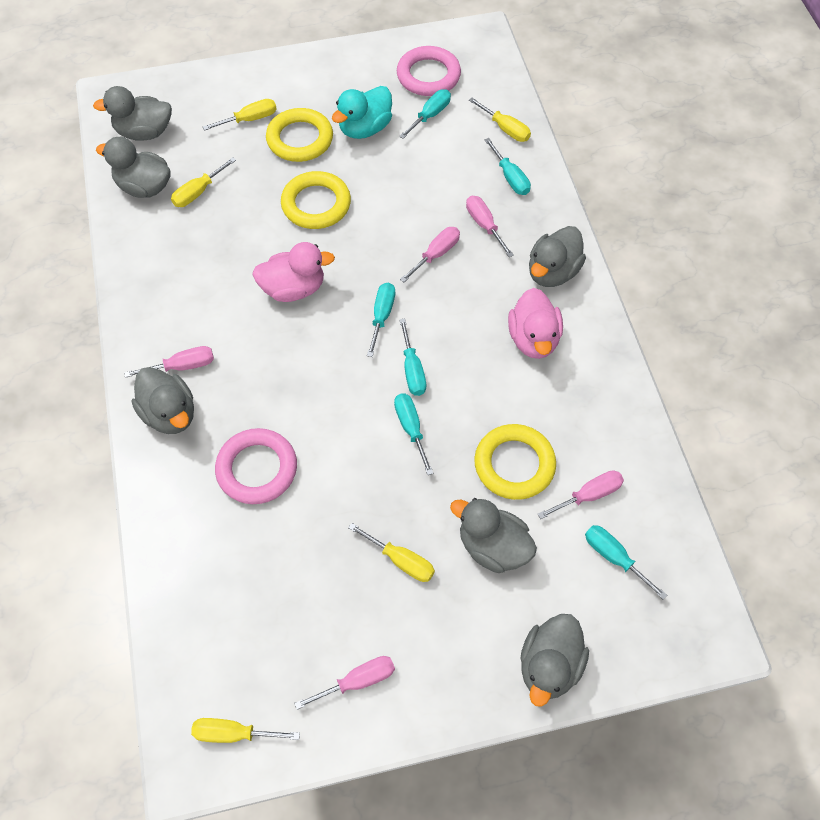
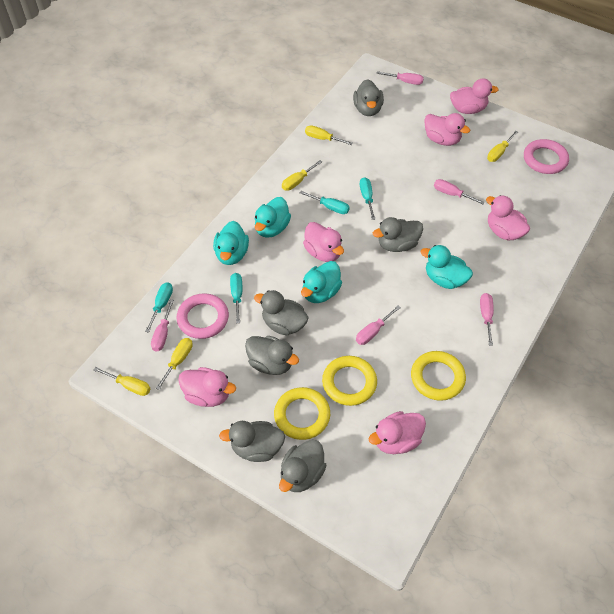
pink duck: 2 -> 6
turquoise duck: 1 -> 4
turquoise screwdriver: 6 -> 4

